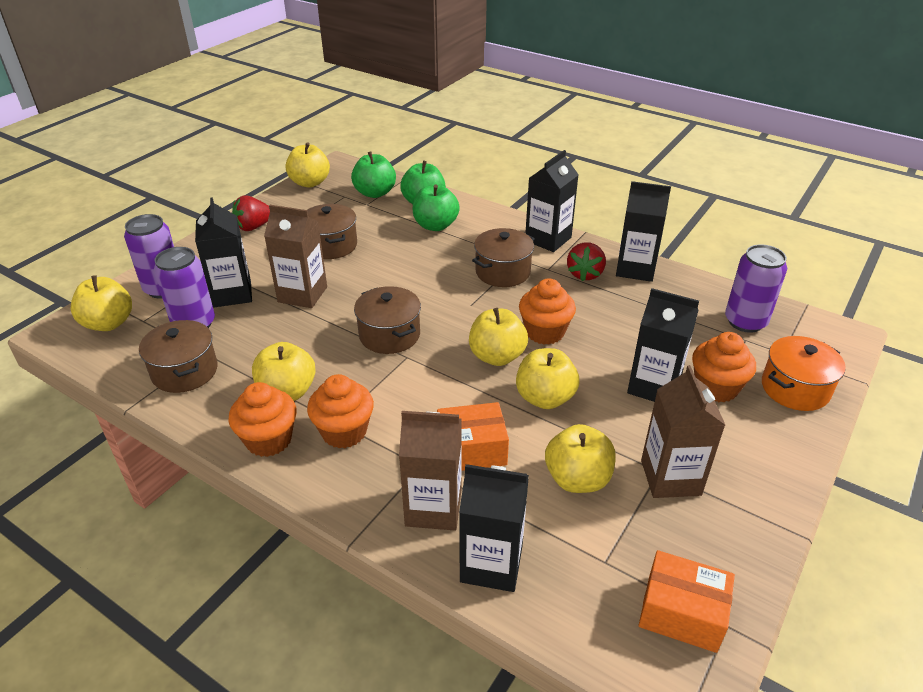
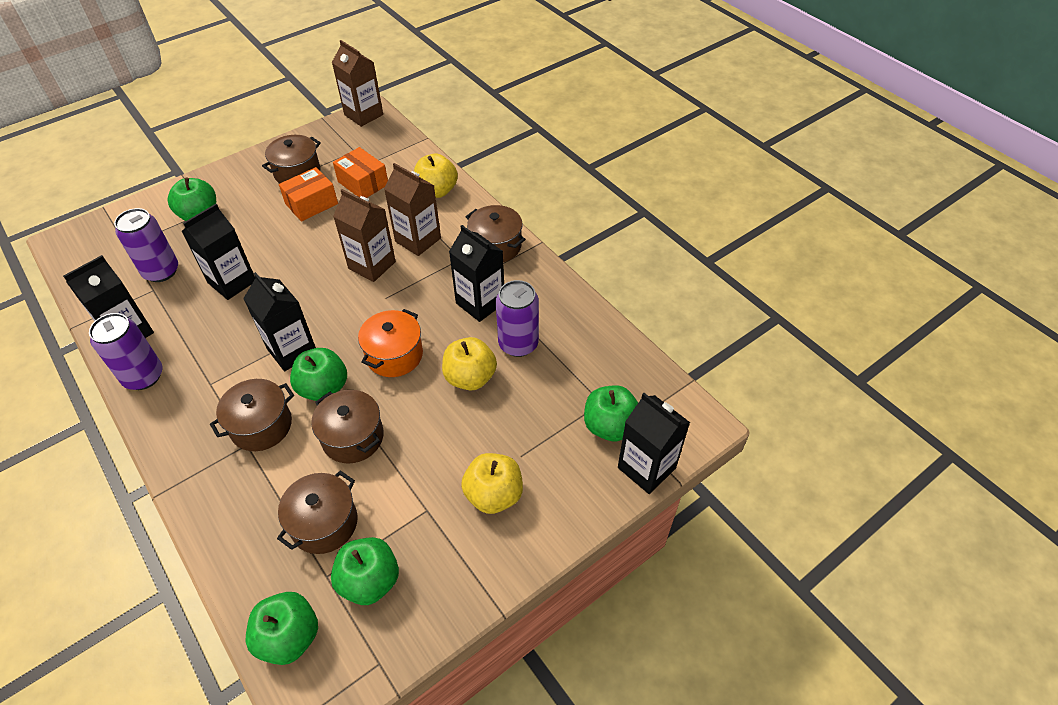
brown pot: 4 -> 5
green apple: 3 -> 5
orange cupcake: 4 -> 0
red strawberry: 2 -> 0
yellow apple: 6 -> 3

